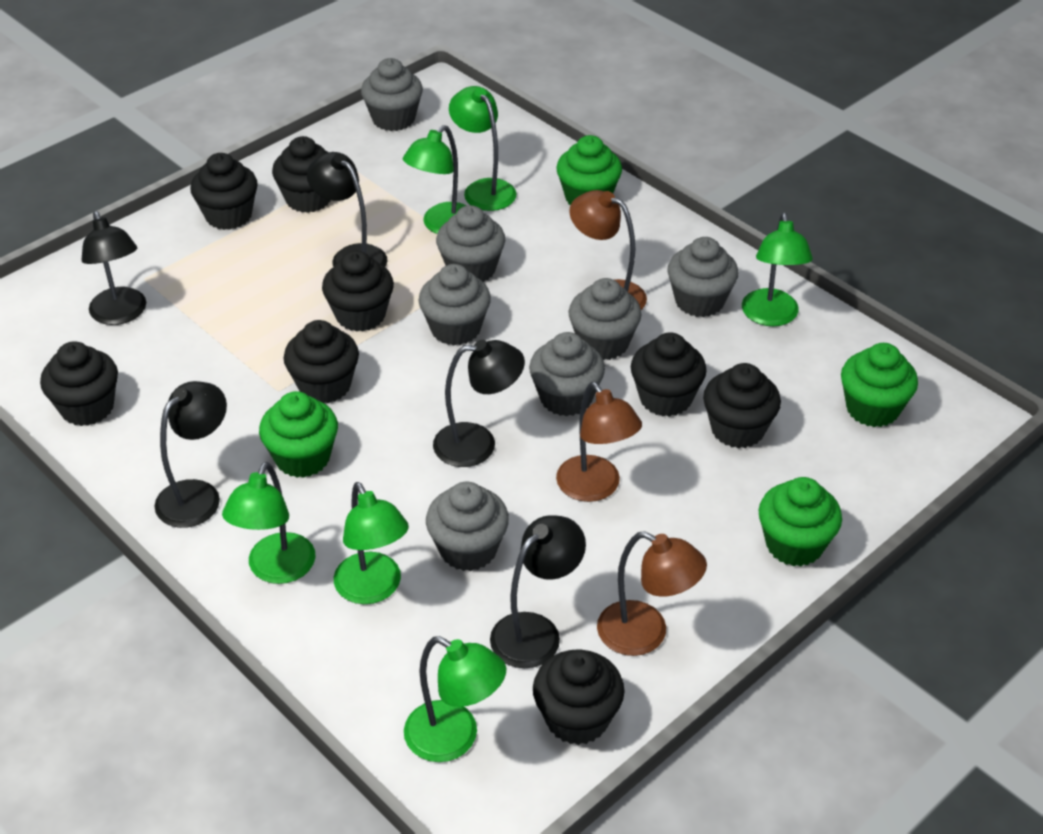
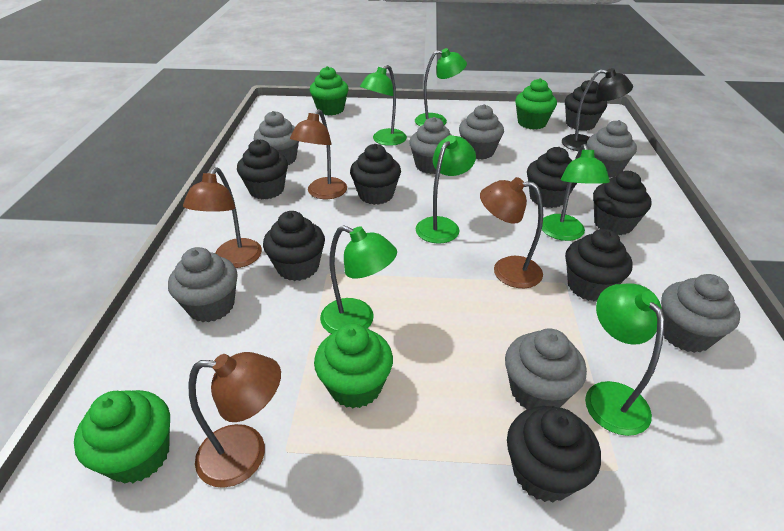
black lamp: 5 -> 1
brown lamp: 3 -> 4

